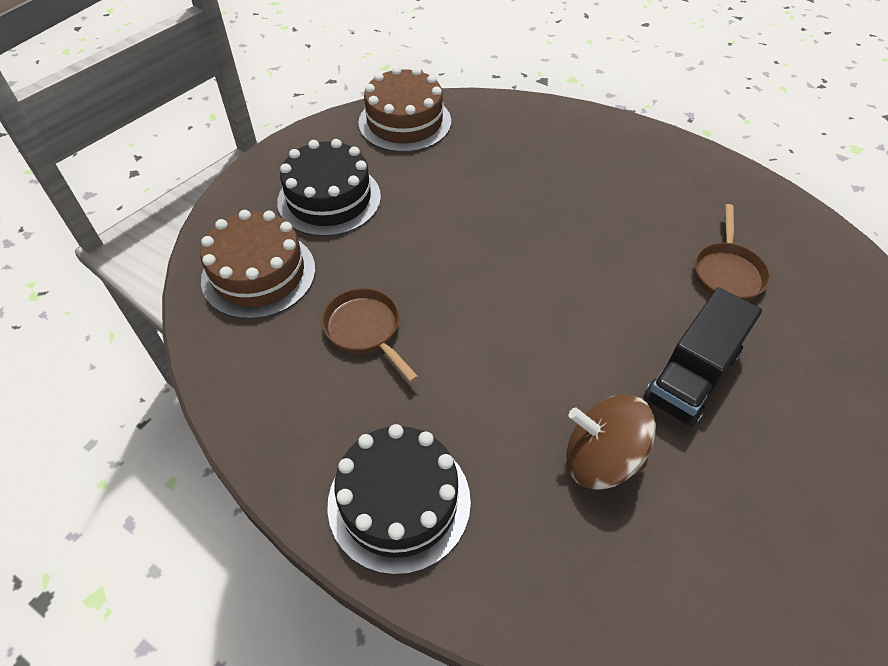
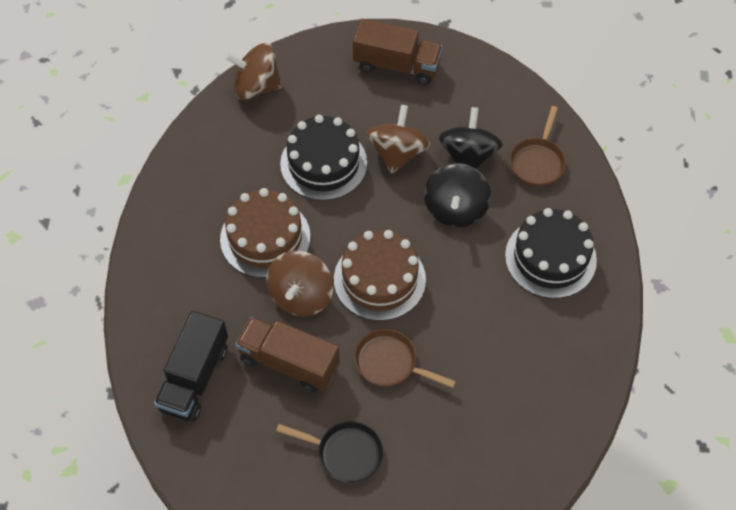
black pan: 0 -> 1
black spinning top: 0 -> 2
brown spinning top: 1 -> 3
brown truck: 0 -> 2

